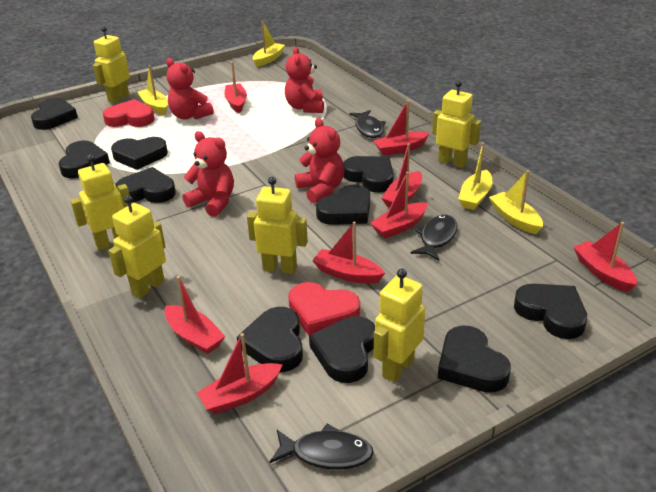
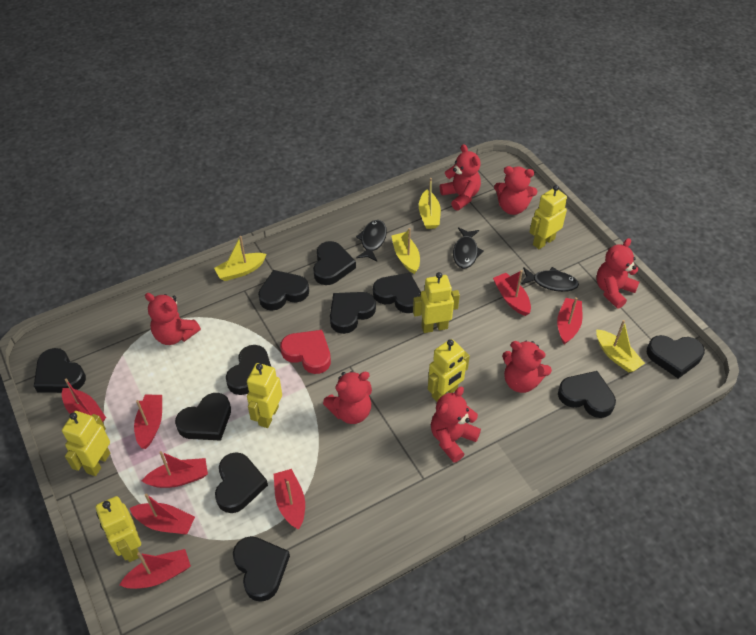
black heart: 10 -> 11
red heart: 2 -> 1
red teddy bear: 4 -> 7

